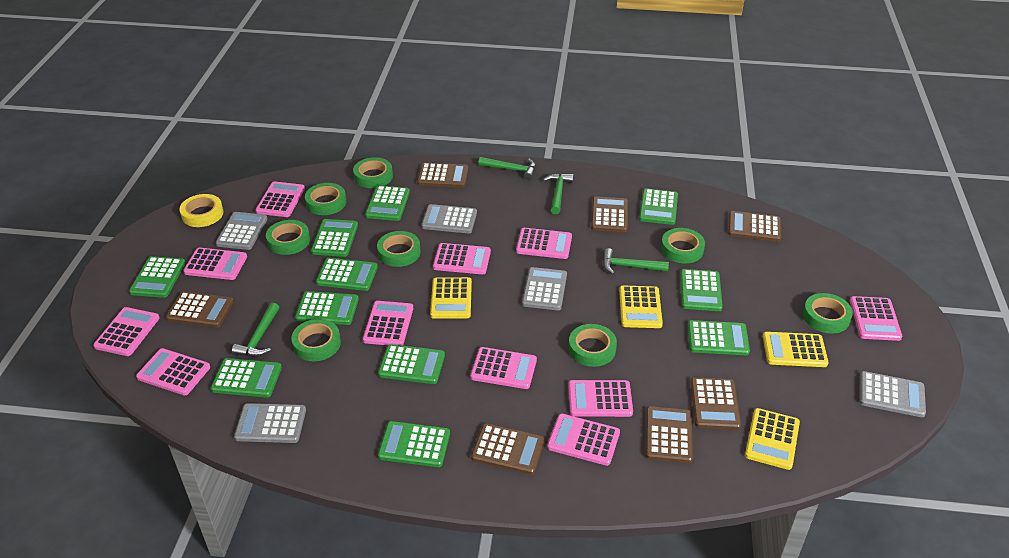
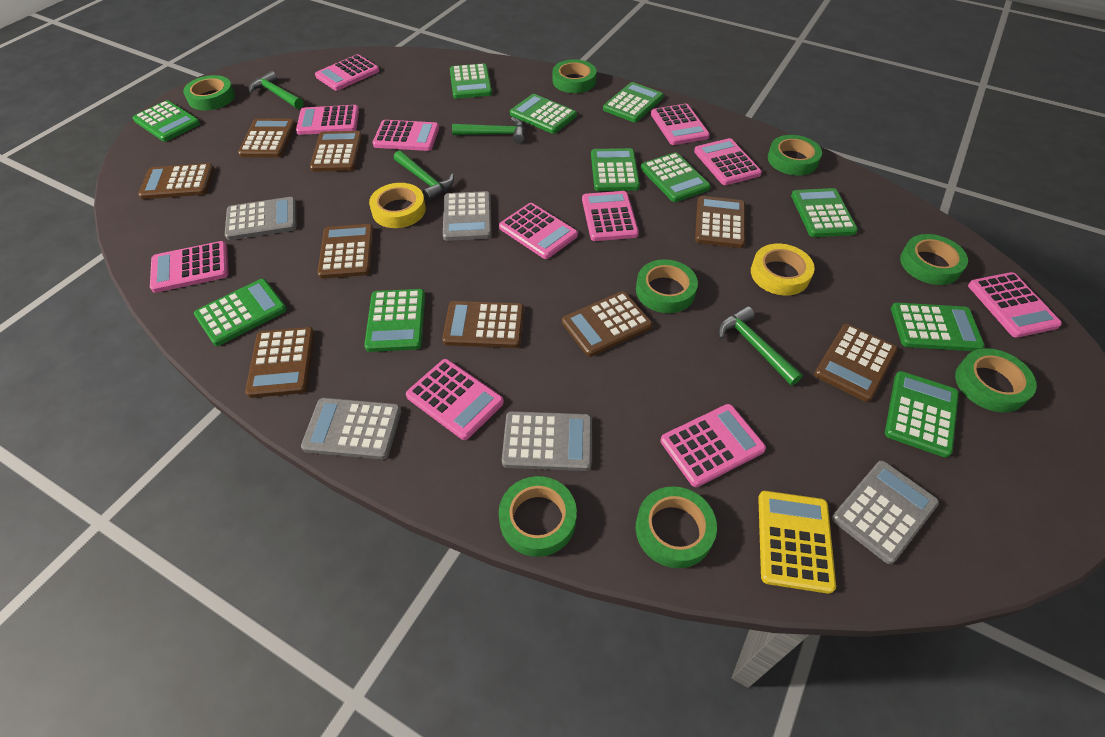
brown calculator: 7 -> 9
yellow calculator: 4 -> 1
yellow tape: 1 -> 2

